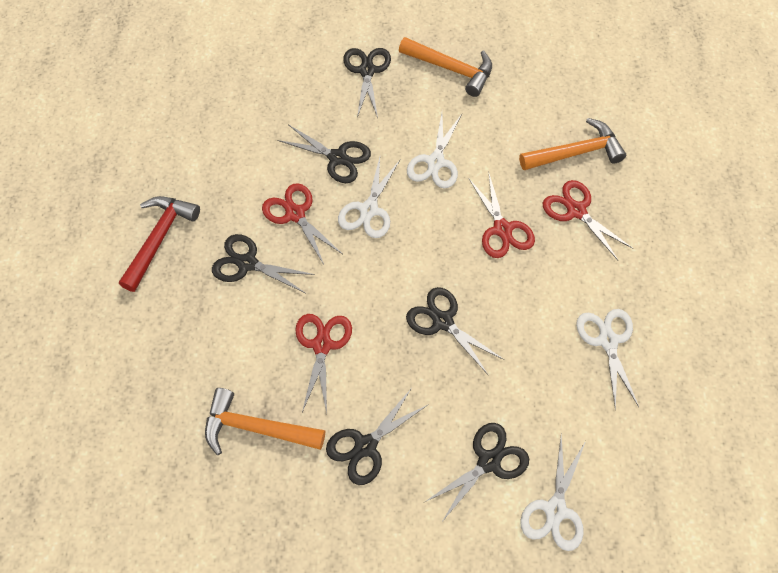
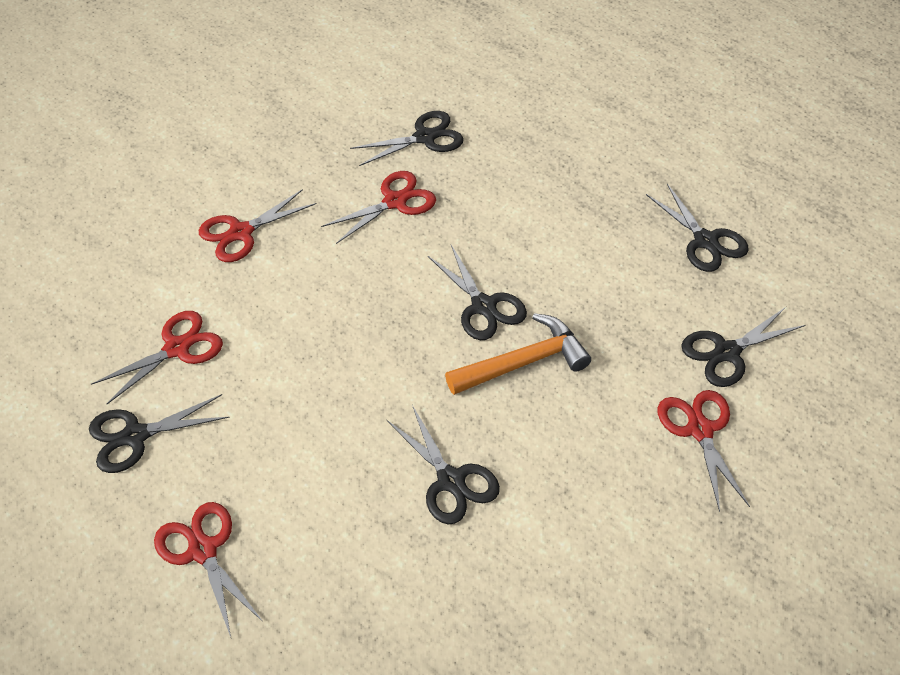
orange hammer: 3 -> 1
red hammer: 1 -> 0
red scissors: 4 -> 5
white scissors: 4 -> 0

